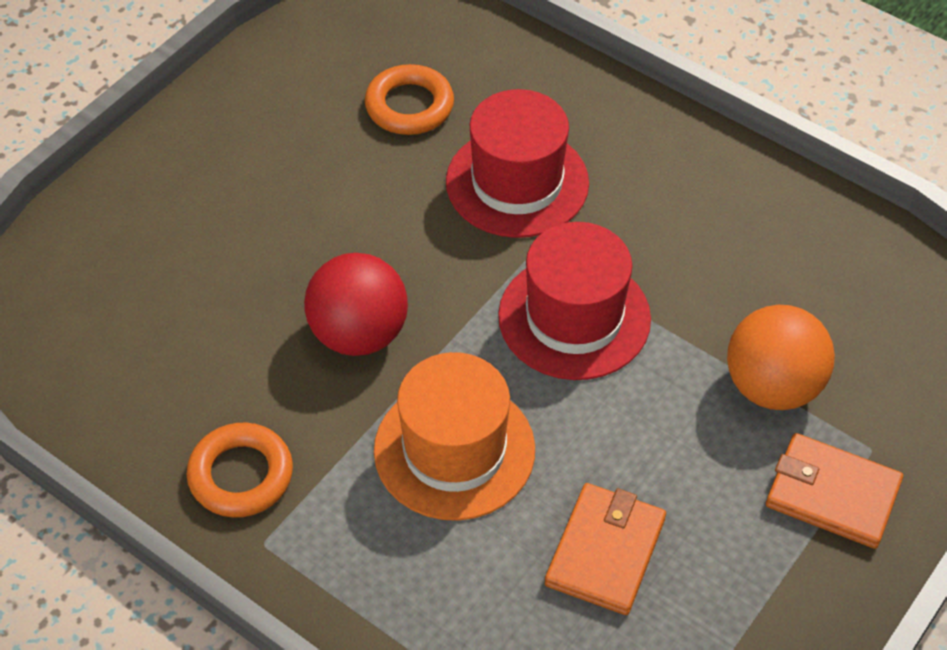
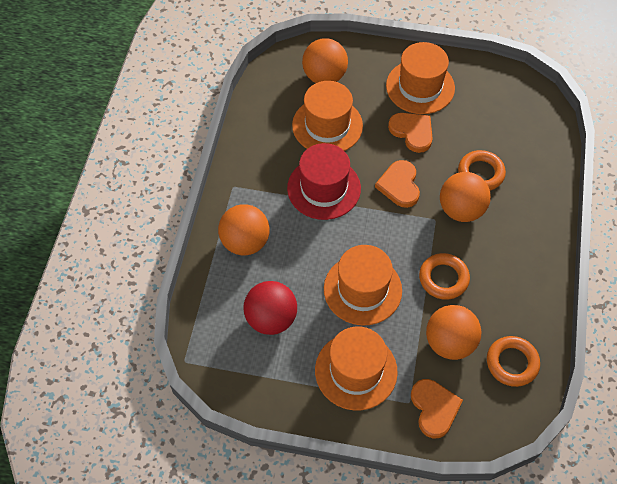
orange ball: 1 -> 4
orange hat: 1 -> 4
orange heart: 0 -> 3
orange ring: 2 -> 3
orange wallet: 2 -> 0
red hat: 2 -> 1

